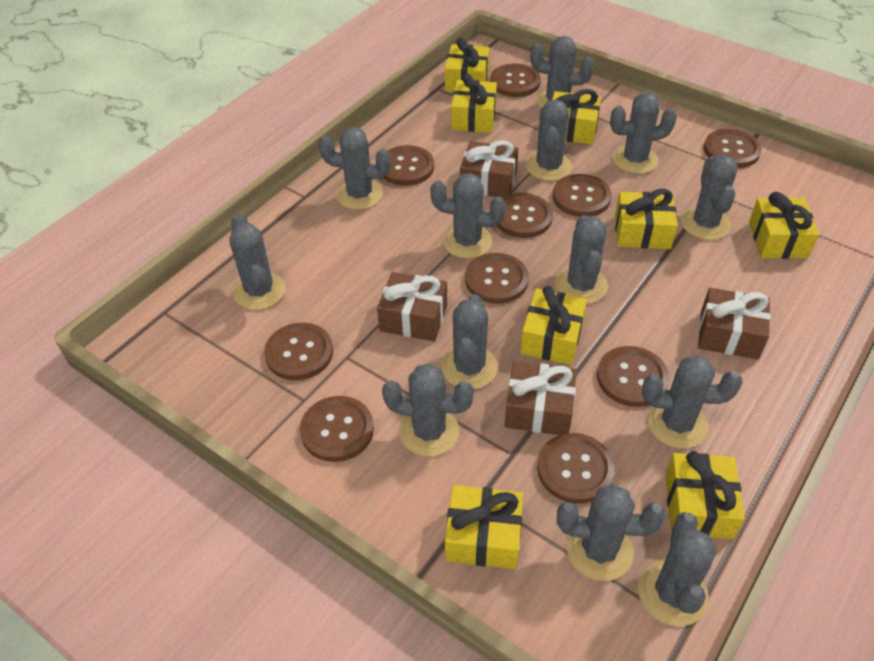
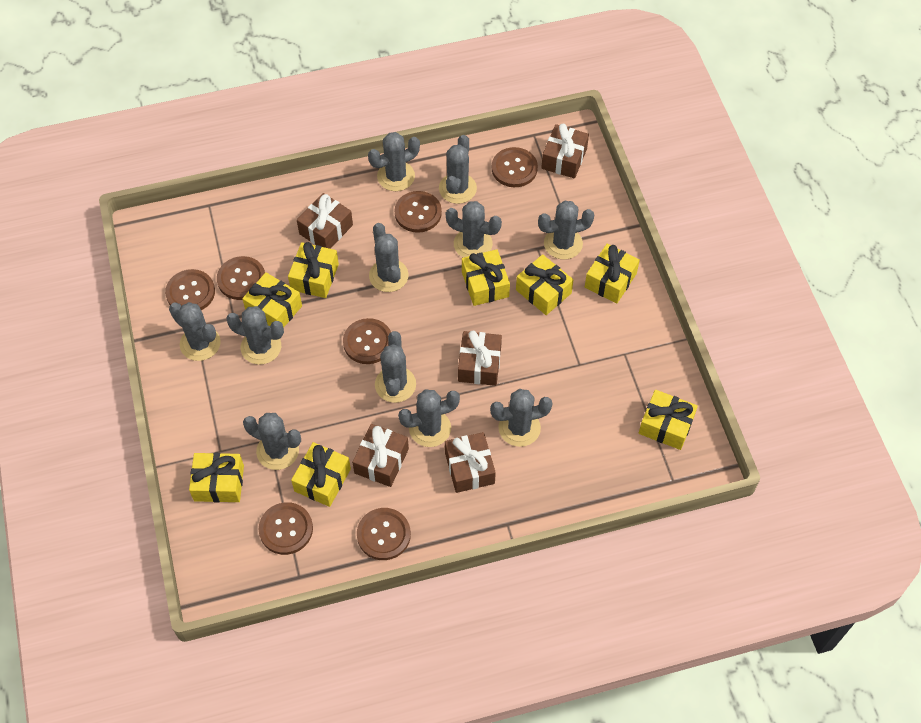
brown button: 10 -> 7
brown gift: 4 -> 5
grey cactus: 13 -> 11

